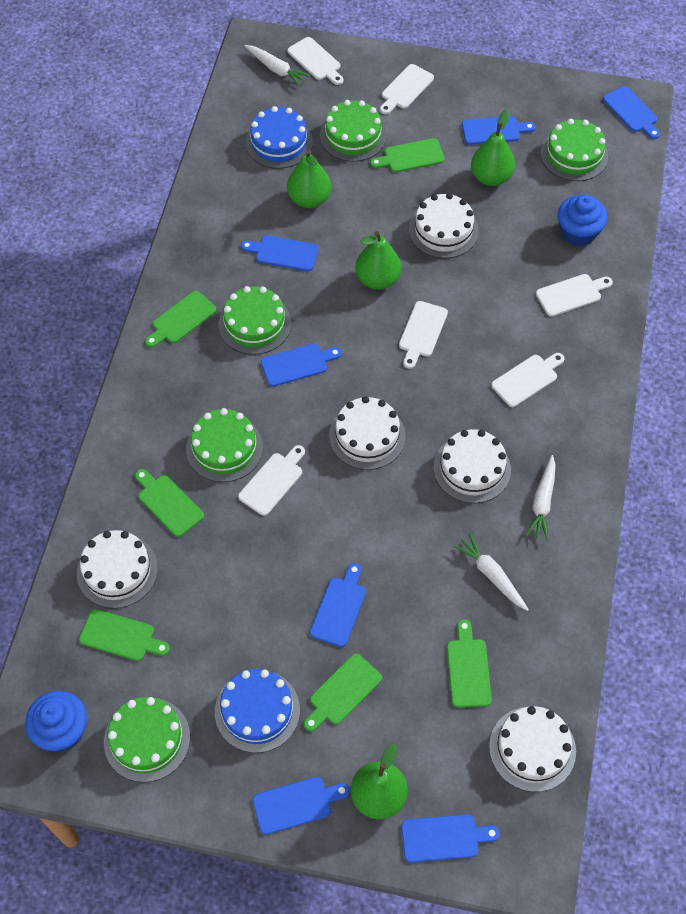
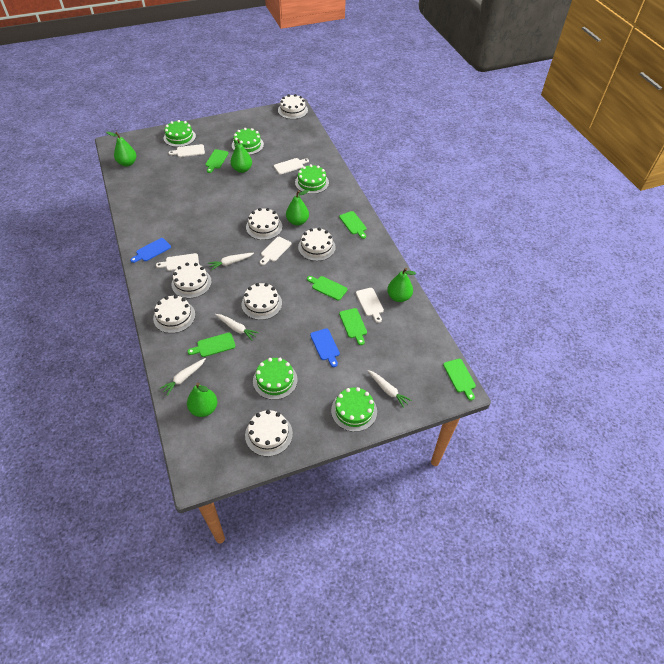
blue cake: 2 -> 0
blue cupcake: 2 -> 0
blue cutting board: 7 -> 2
green pear: 4 -> 5
white cake: 5 -> 7
white carrot: 3 -> 4
white cutting board: 6 -> 5

